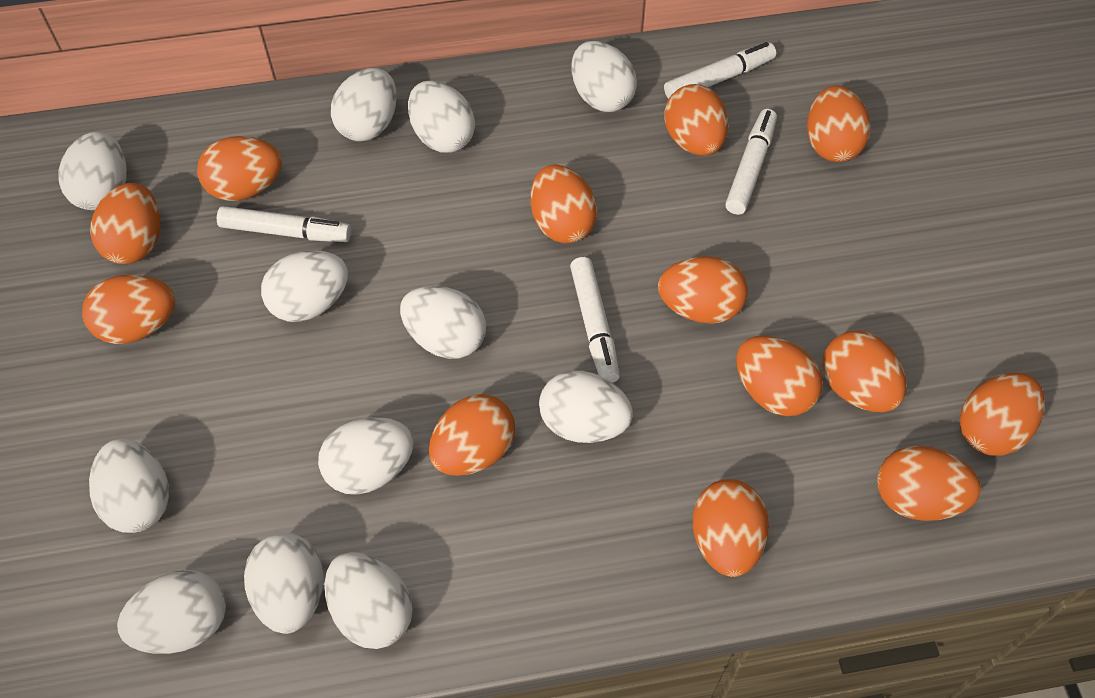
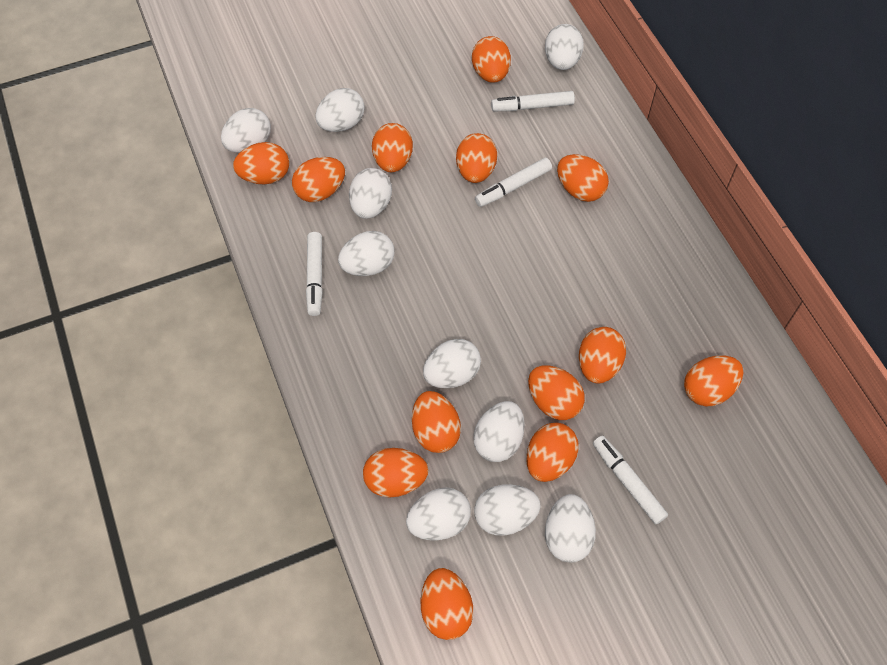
white egg: 12 -> 10

